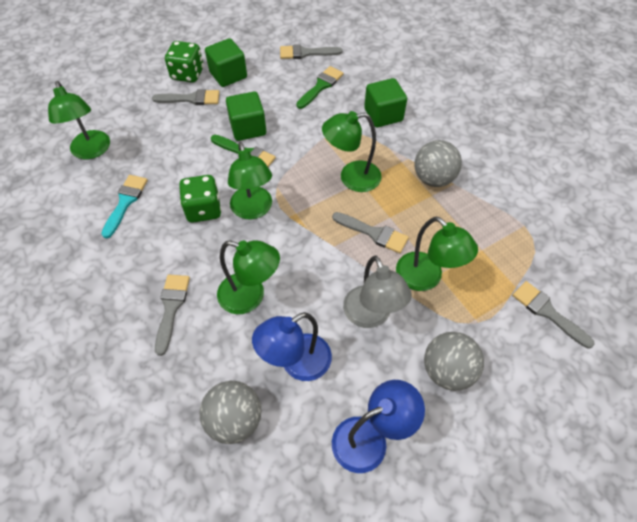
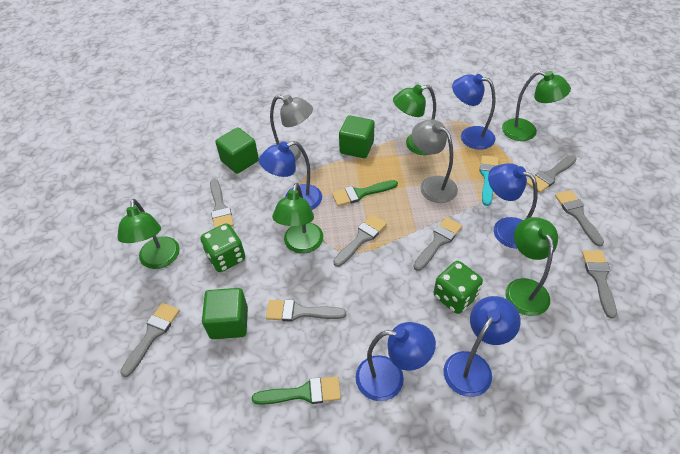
blue lamp: 2 -> 5
grey ball: 3 -> 0
grey brush: 5 -> 8
grey lamp: 1 -> 2

